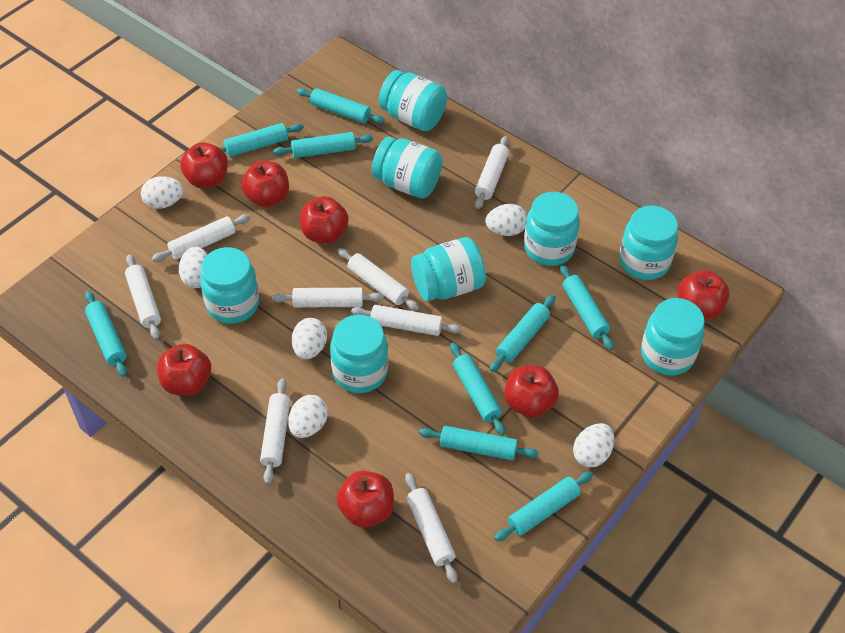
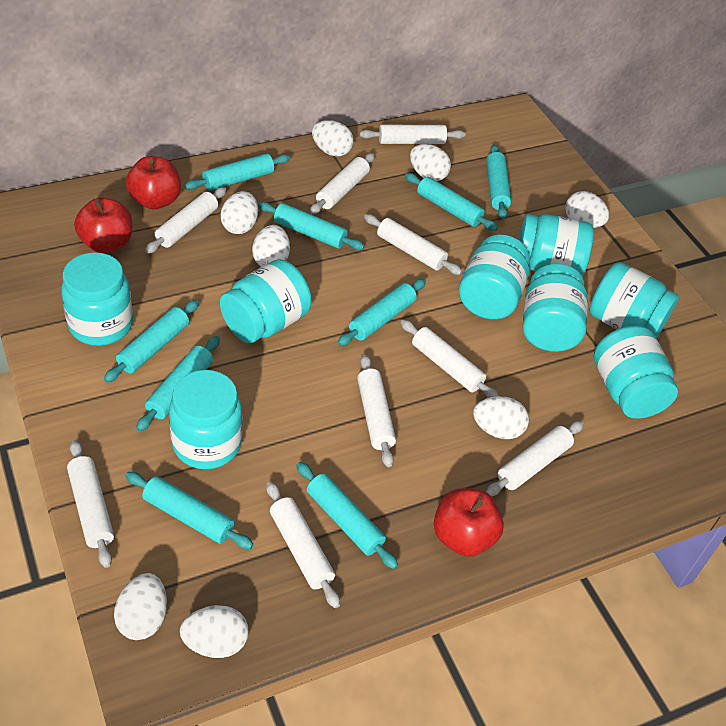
red apple: 7 -> 3
white egg: 6 -> 8
white rolling pin: 8 -> 9

